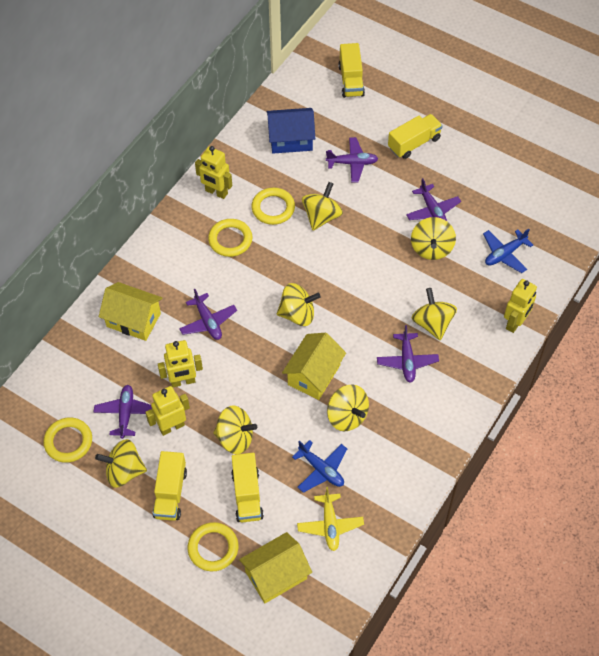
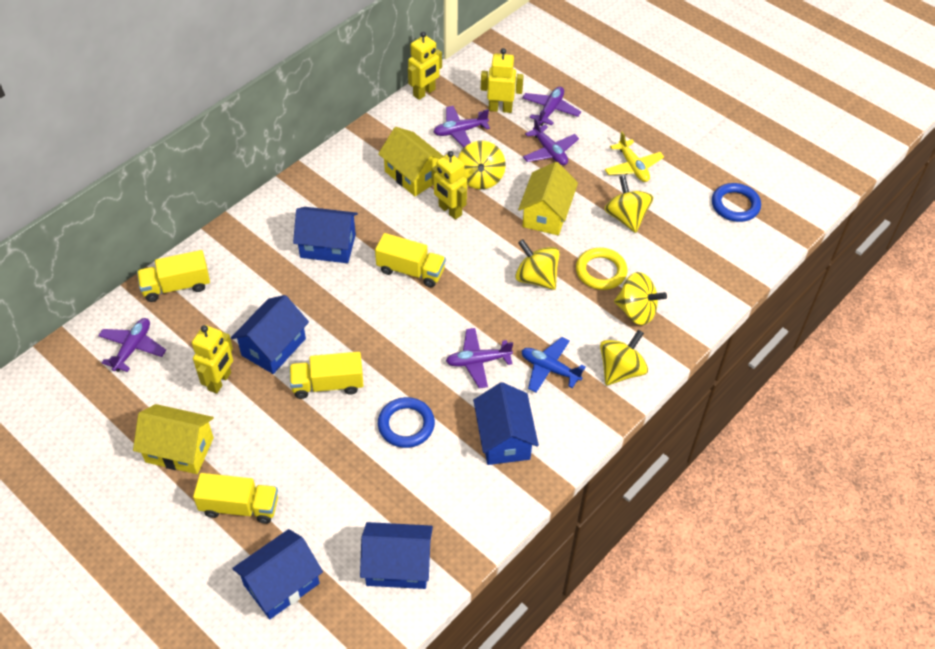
blue house: 1 -> 5
blue plane: 2 -> 1
blue ring: 0 -> 2
yellow ring: 4 -> 1
yellow spinning top: 7 -> 5

